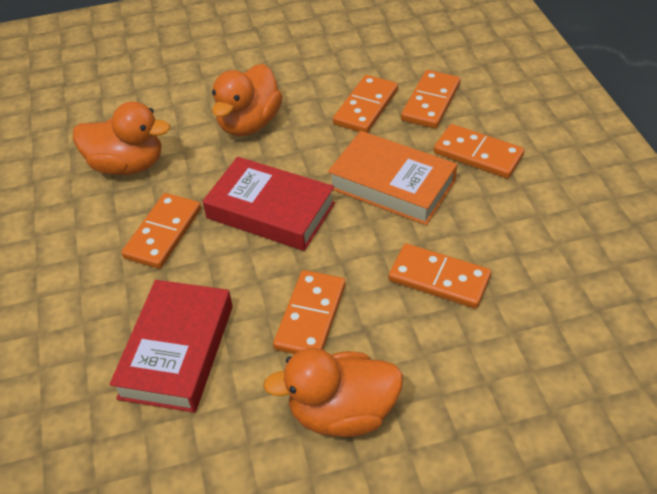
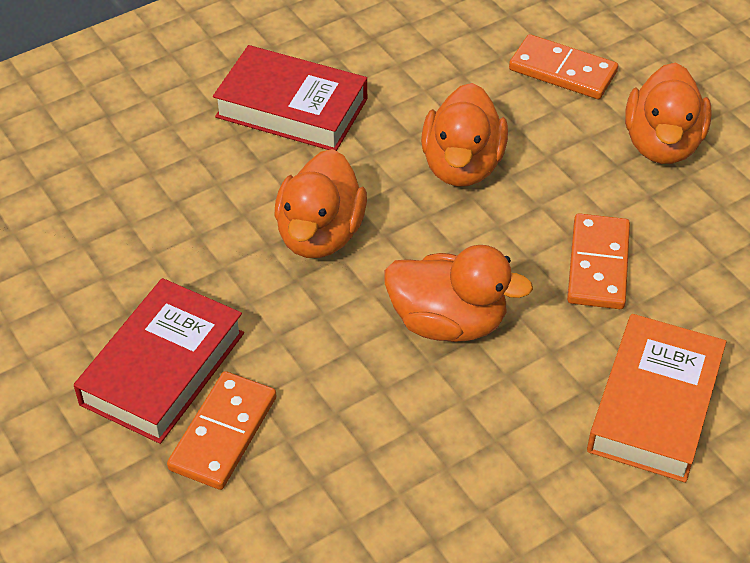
orange domino: 6 -> 3
orange duck: 3 -> 4

